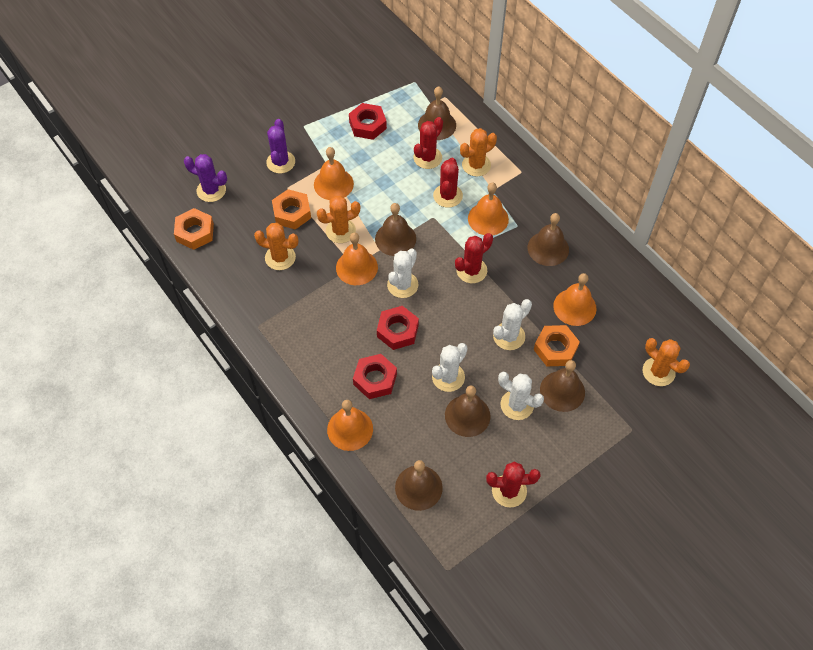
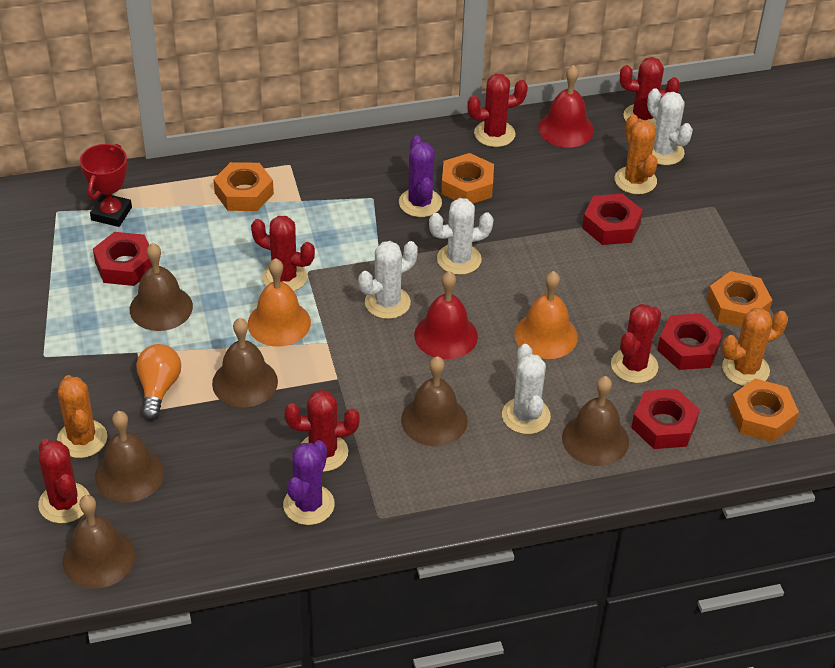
orange bell: 5 -> 2
orange cactus: 4 -> 3
orange light bulb: 0 -> 1
orange nut: 3 -> 4
red bell: 0 -> 2
red cactus: 4 -> 6
red nut: 3 -> 4
red trophy: 0 -> 1

